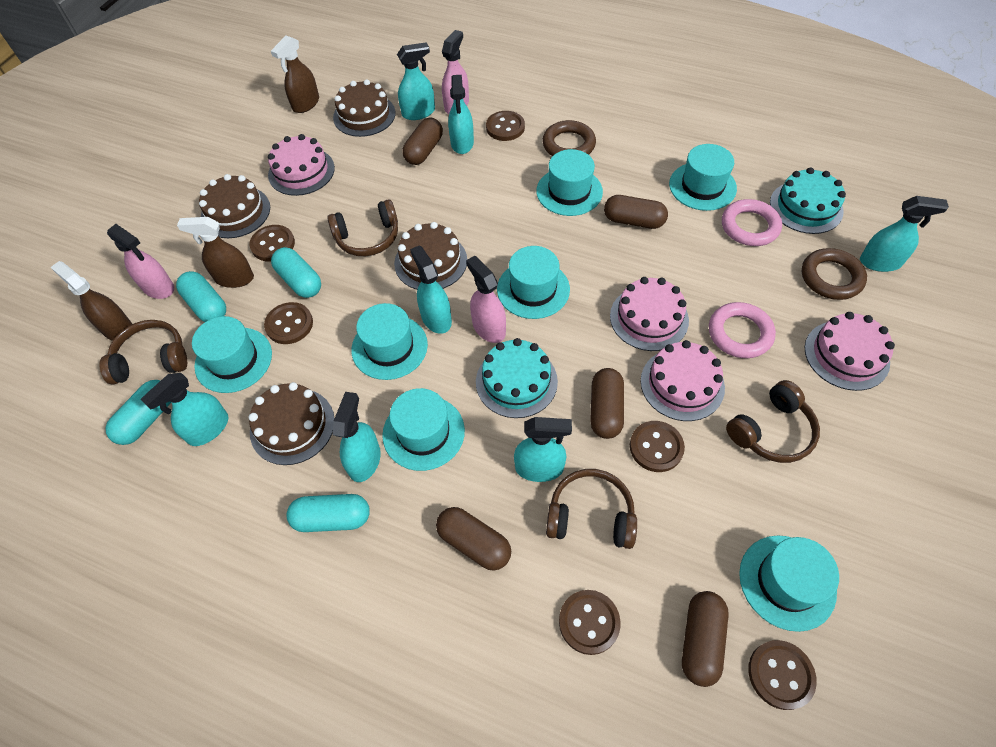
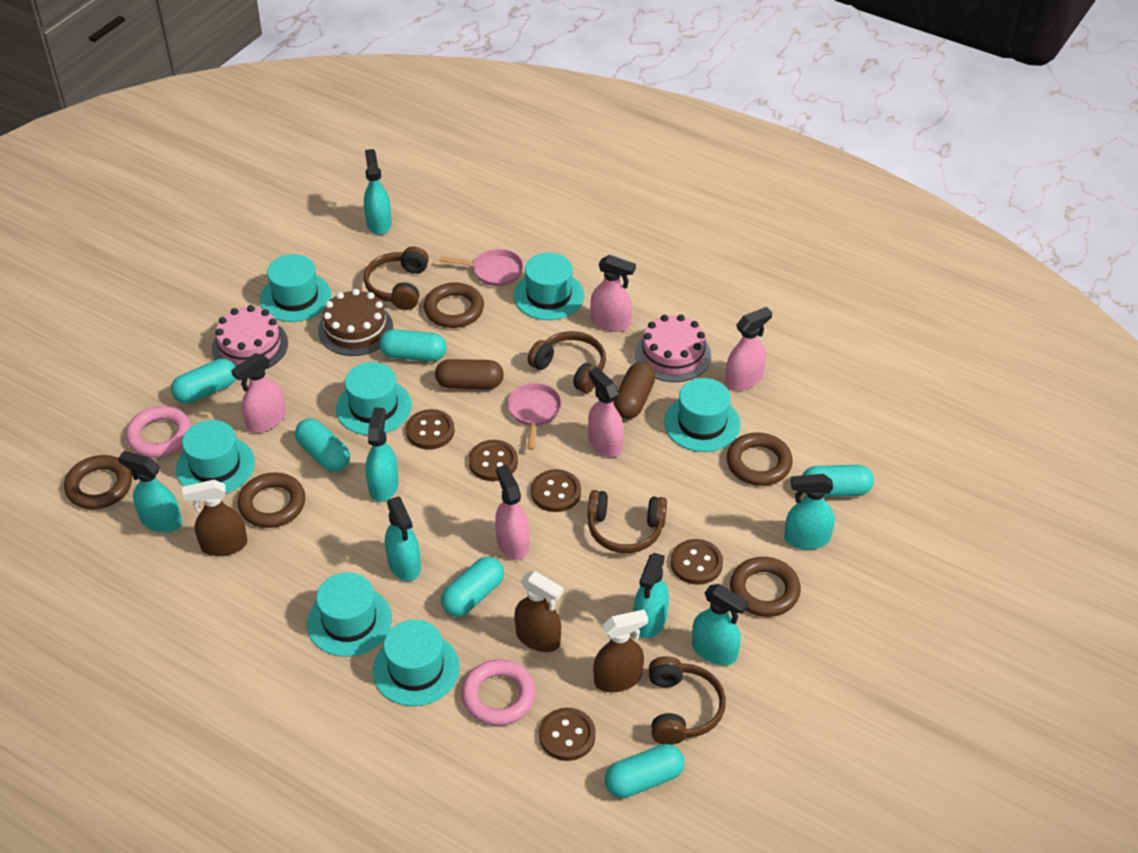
brown button: 6 -> 5
brown cake: 4 -> 1
brown capsule: 5 -> 2
brown ring: 2 -> 5
pink cake: 4 -> 2
pink pan: 0 -> 2
pink spray bottle: 3 -> 5
turquoise cake: 2 -> 0
turquoise capsule: 4 -> 6

